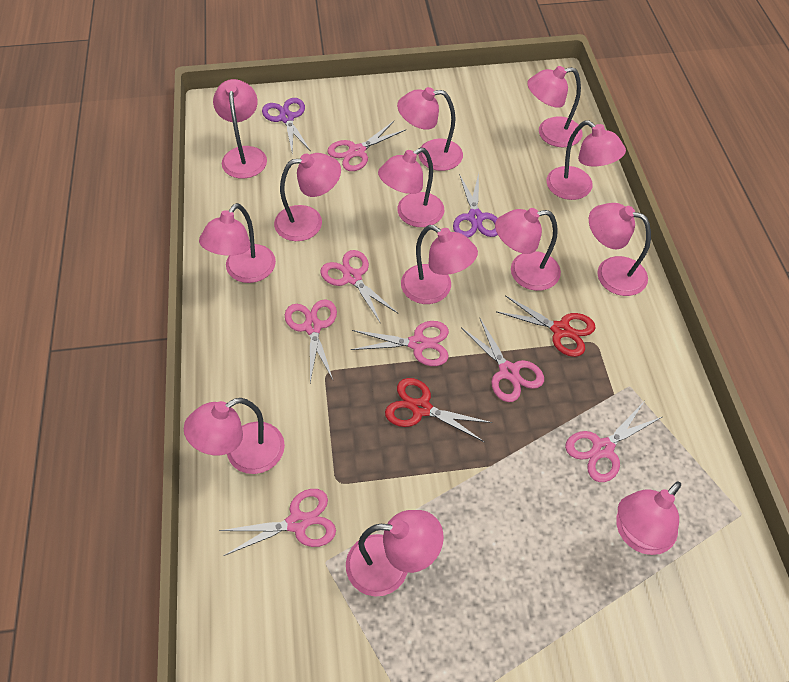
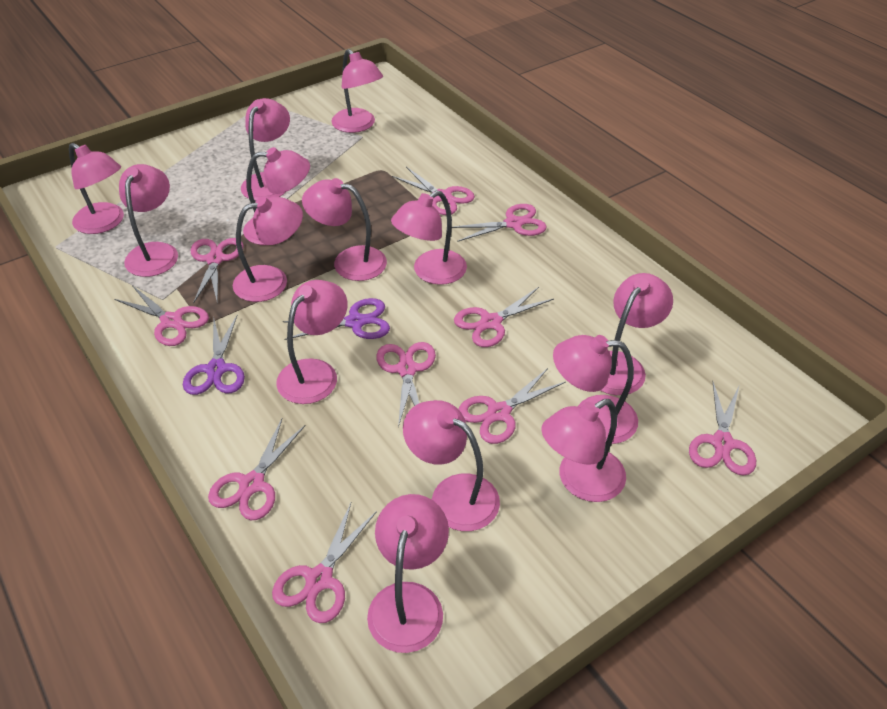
pink lamp: 13 -> 14
pink scissors: 7 -> 10
red scissors: 2 -> 0

